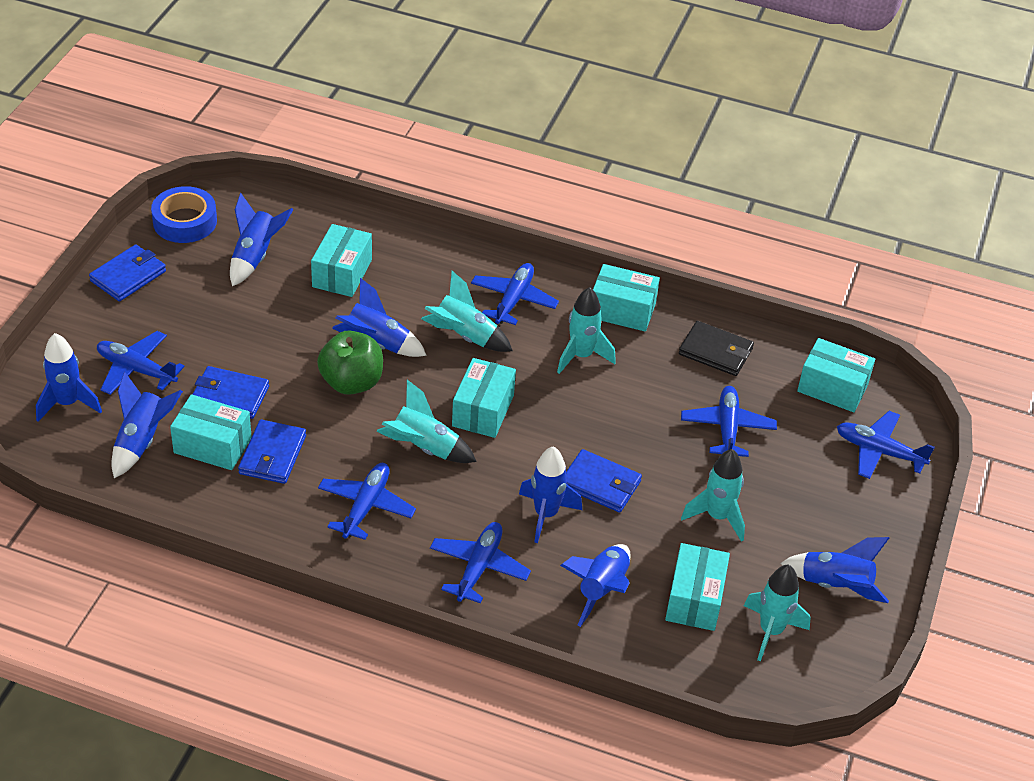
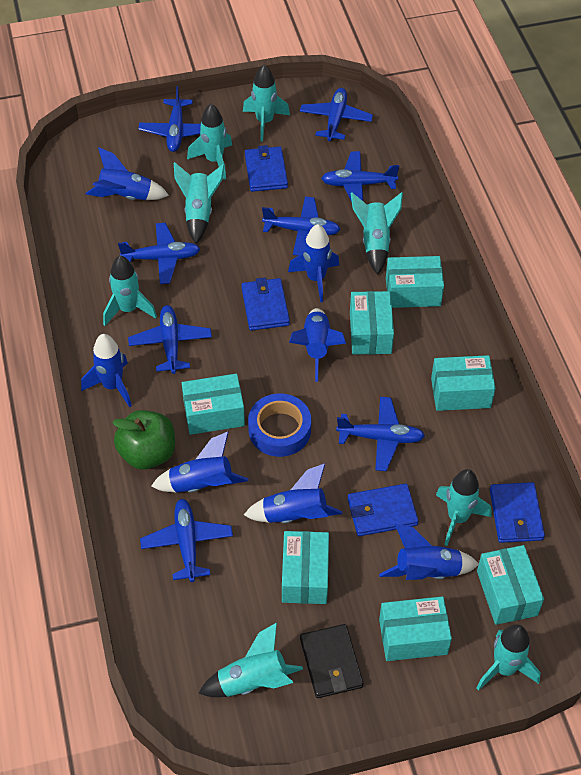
blue plane: 6 -> 8
turquoise box: 6 -> 7
turquoise rocket: 5 -> 8

